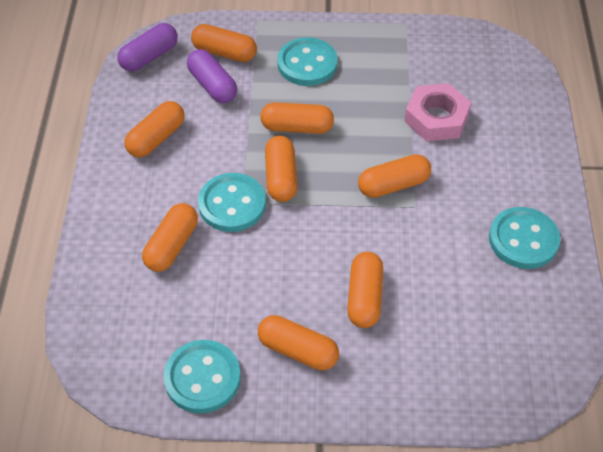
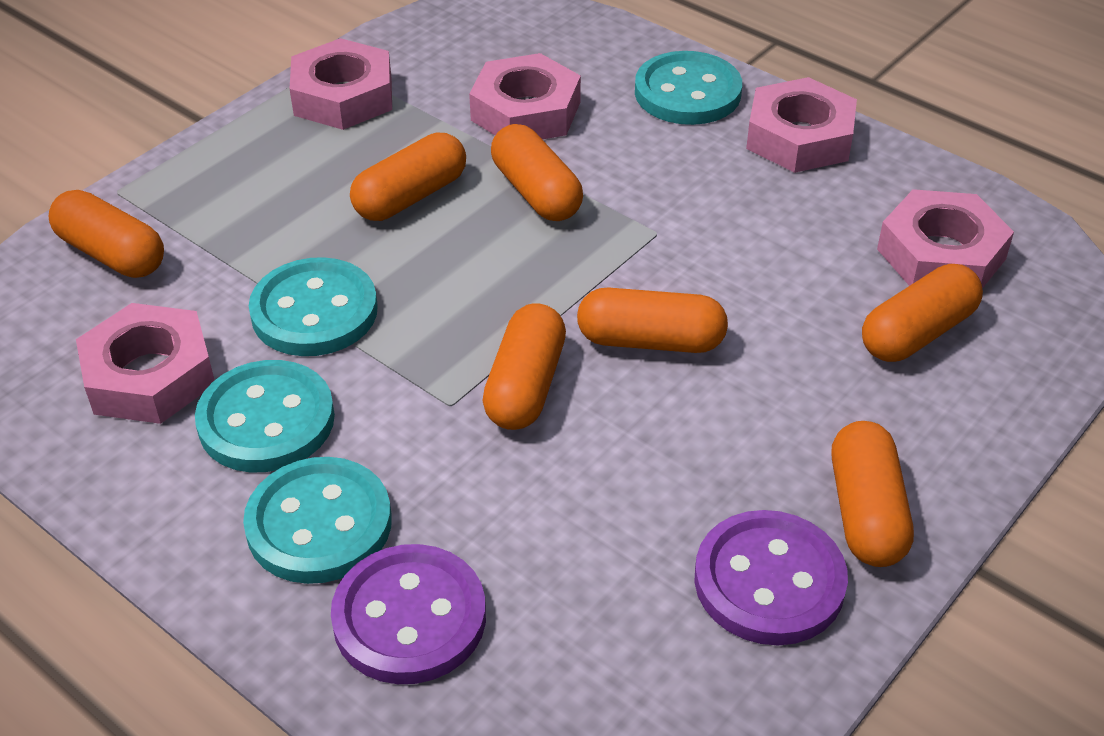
orange capsule: 8 -> 7
pink nut: 1 -> 5
purple button: 0 -> 2
purple capsule: 2 -> 0

